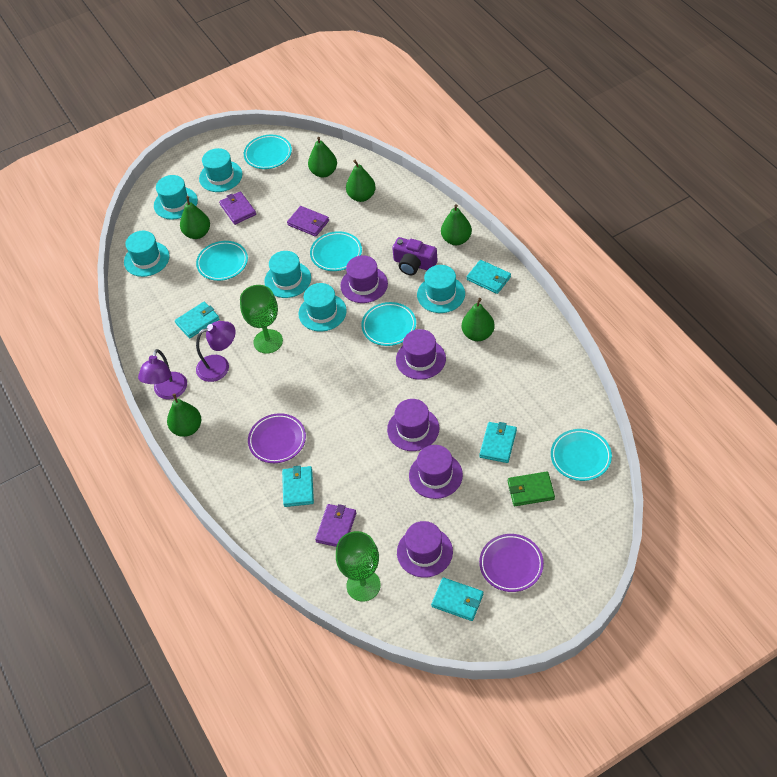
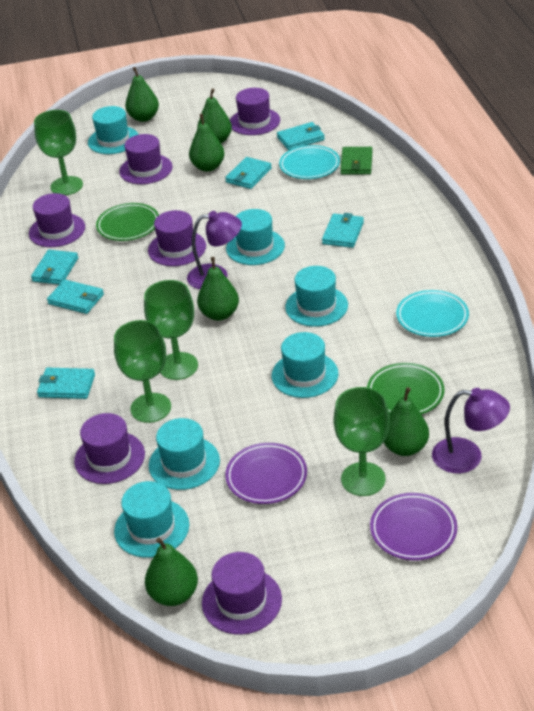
green goblet: 2 -> 4
green plate: 0 -> 2
purple camera: 1 -> 0
purple hat: 5 -> 6
purple wallet: 3 -> 0
turquoise plate: 5 -> 2
turquoise wallet: 5 -> 6

